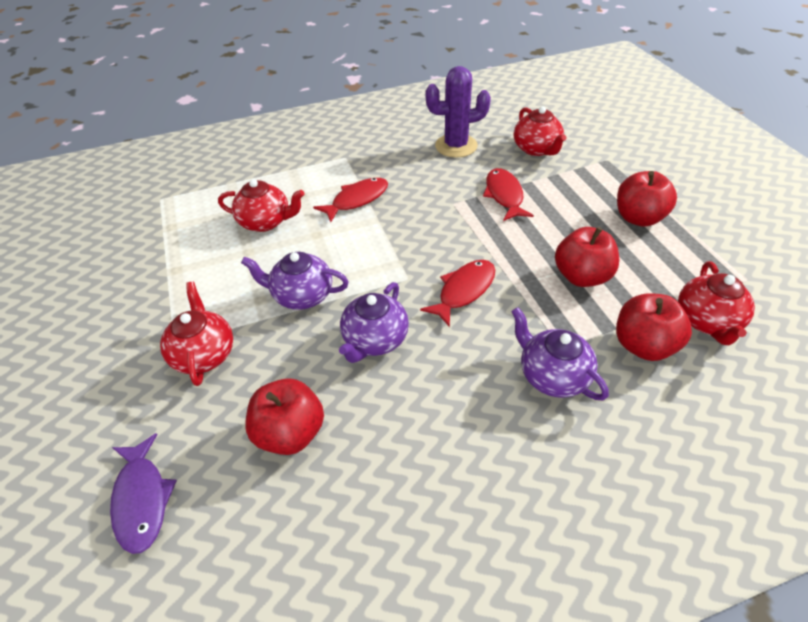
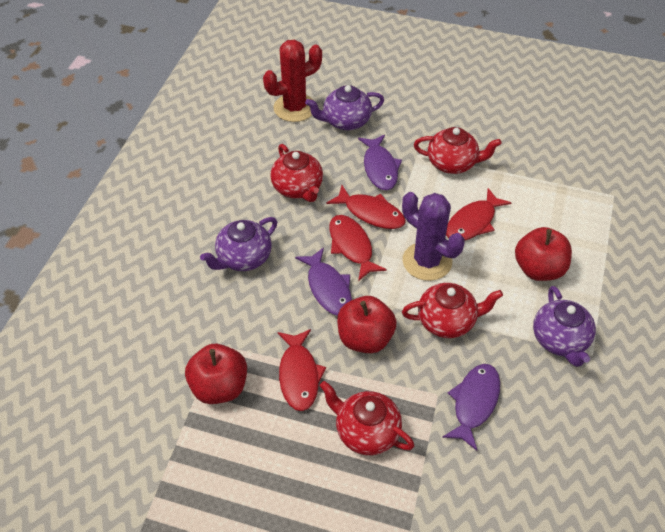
purple fish: 1 -> 3
red apple: 4 -> 3
red cactus: 0 -> 1
red fish: 3 -> 4

